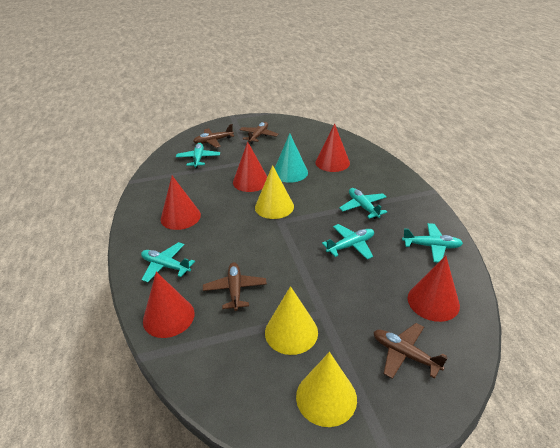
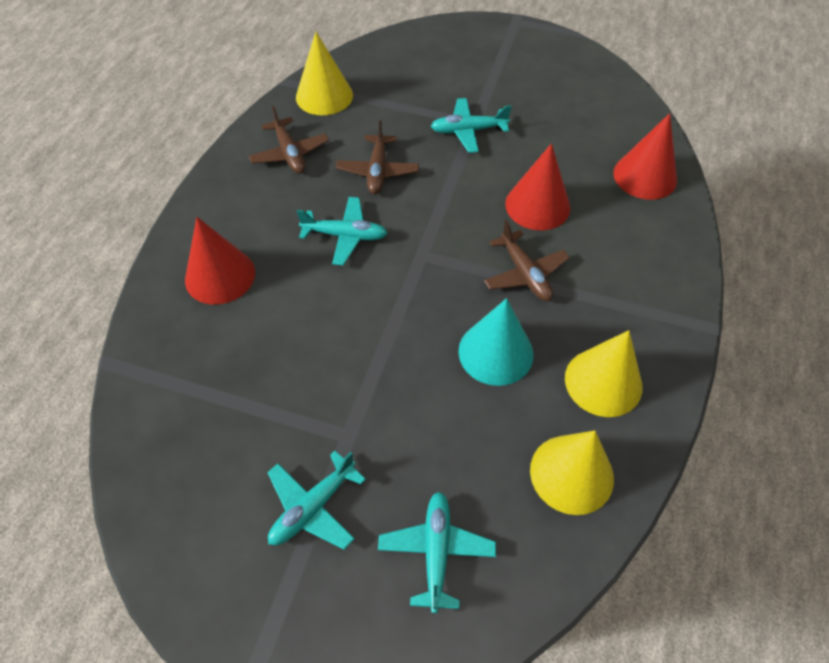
brown plane: 4 -> 3
red cone: 5 -> 3
turquoise plane: 5 -> 4

